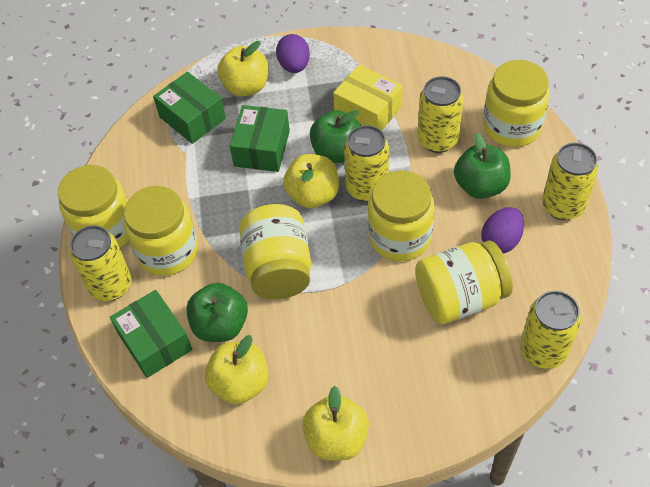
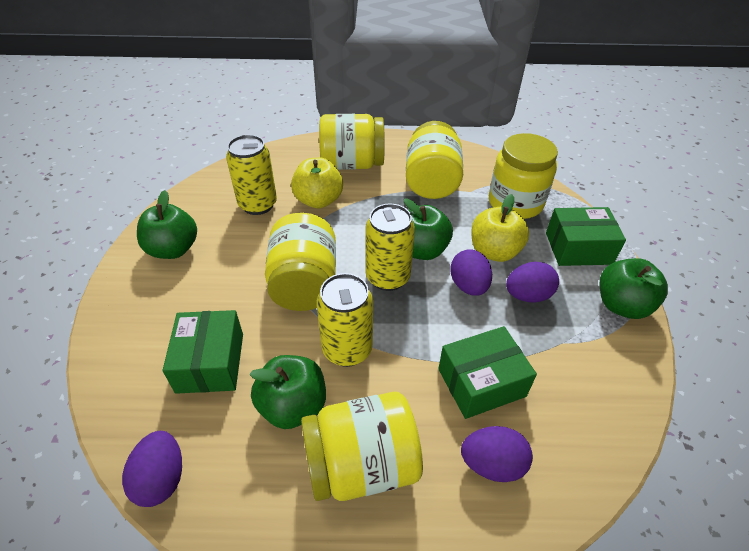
green apple: 3 -> 4
purple egg: 2 -> 4
yellow apple: 4 -> 2
yellow box: 1 -> 0
yellow can: 5 -> 3
yellow jar: 6 -> 5

